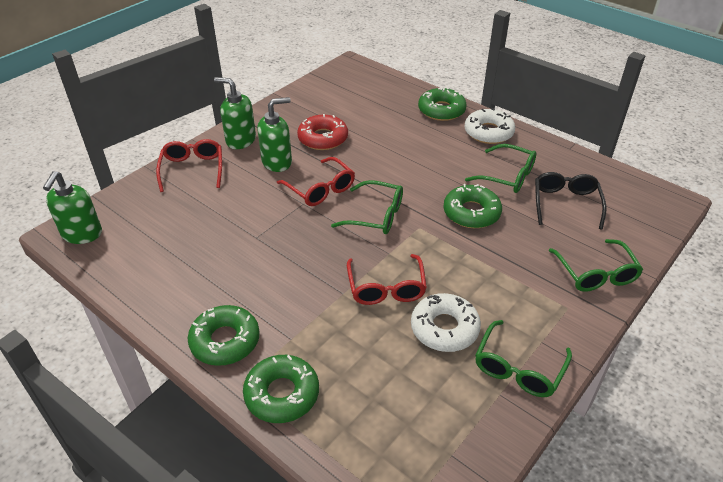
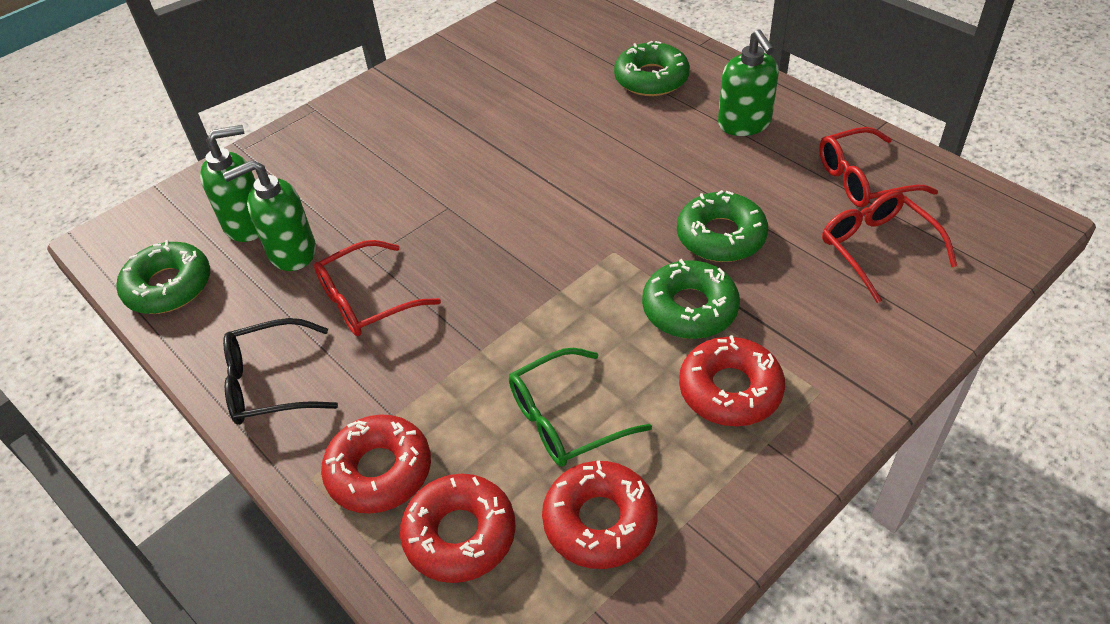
green glasses: 4 -> 1
red donut: 1 -> 4
white donut: 2 -> 0

